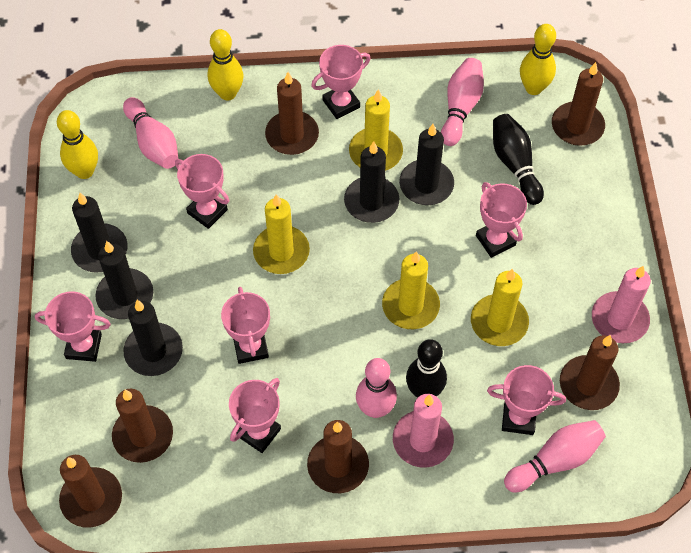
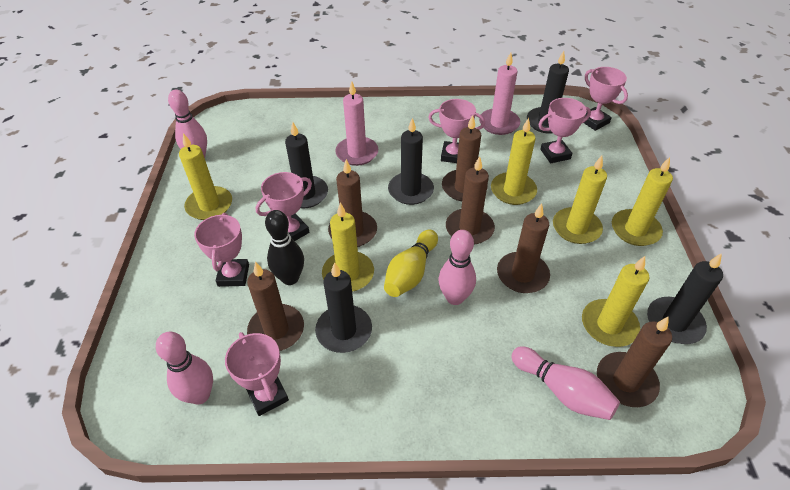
black bowling pin: 2 -> 1
pink trophy: 7 -> 6
yellow bowling pin: 3 -> 1
yellow candle: 4 -> 6

